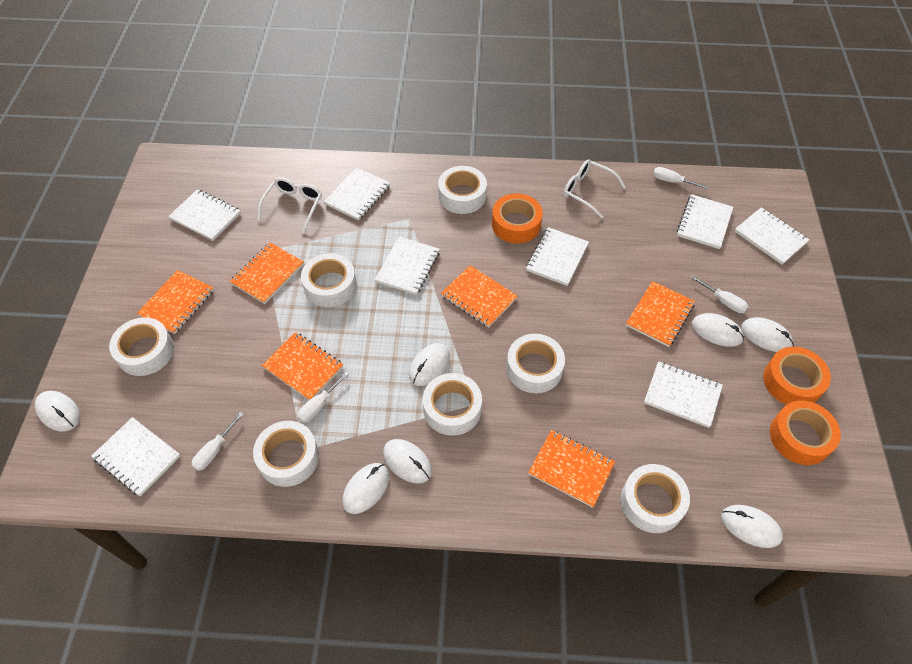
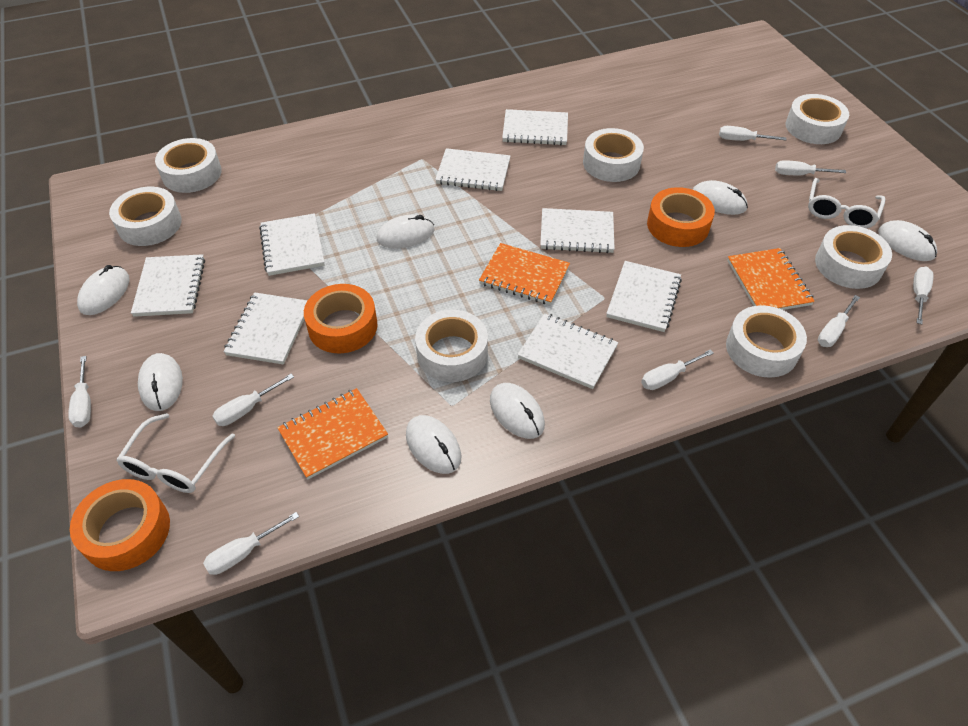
orange notebook: 6 -> 3
white screwdriver: 4 -> 8

